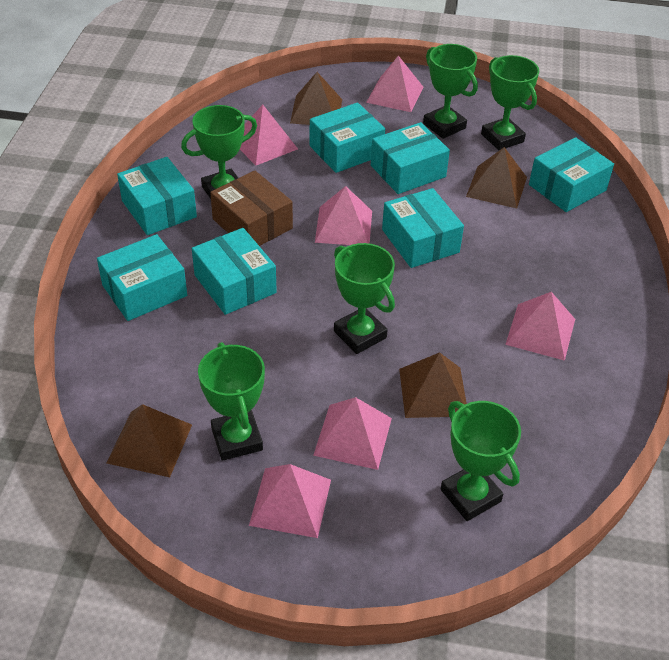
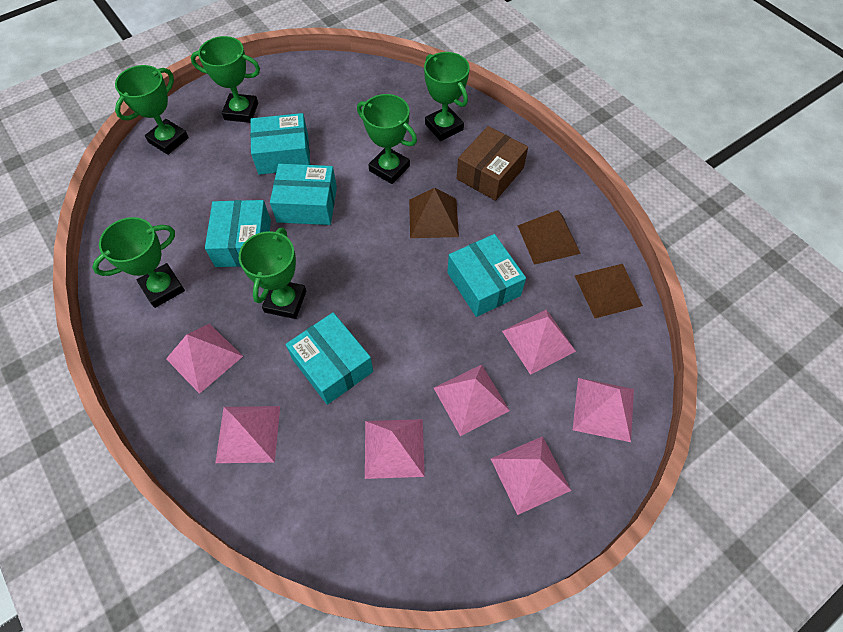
brown pyramid: 4 -> 3
pink pyramid: 6 -> 7
turquoise box: 7 -> 5

